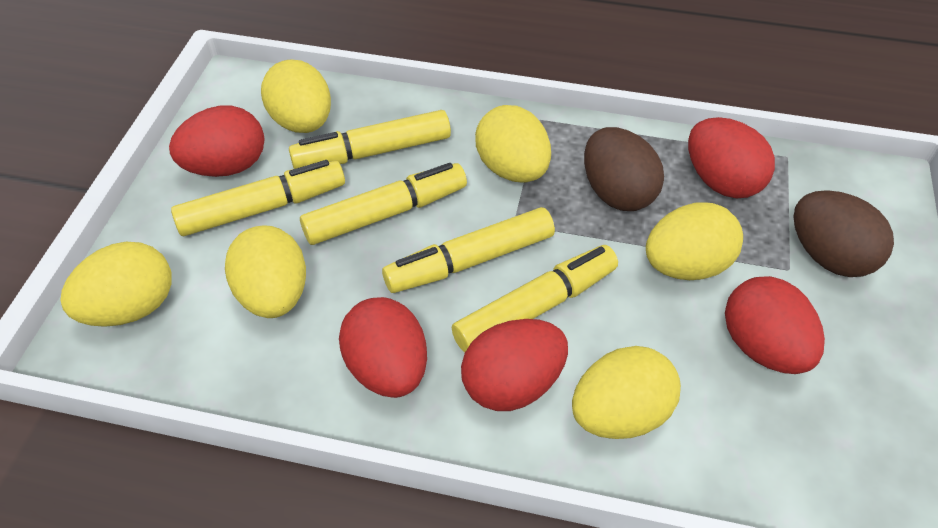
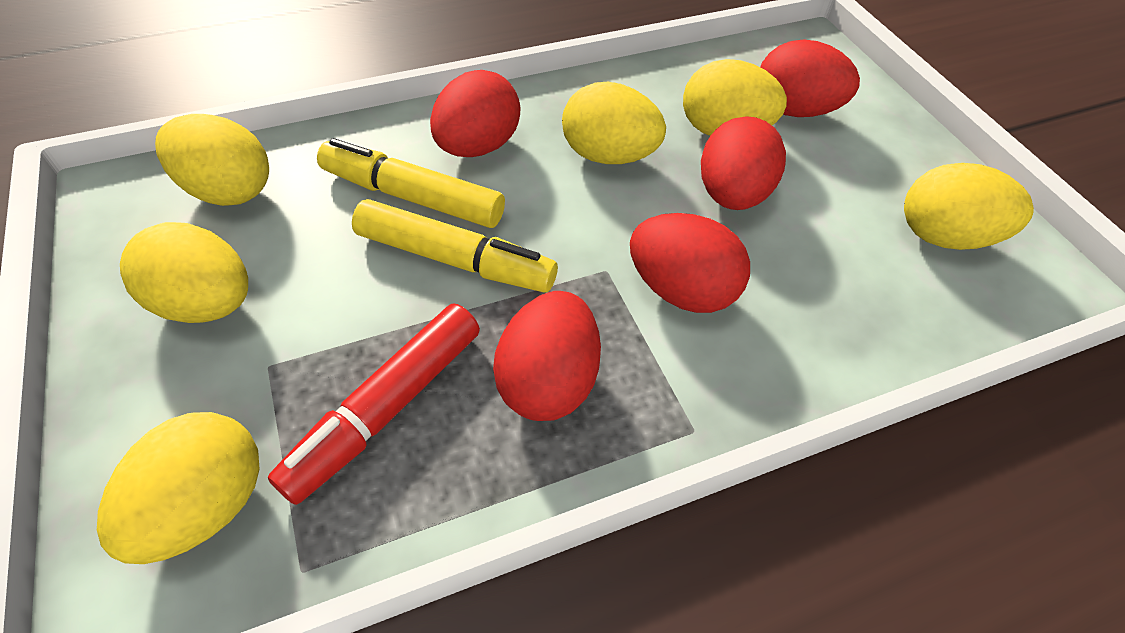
brown egg: 2 -> 0
red marker: 0 -> 1
yellow marker: 5 -> 2

